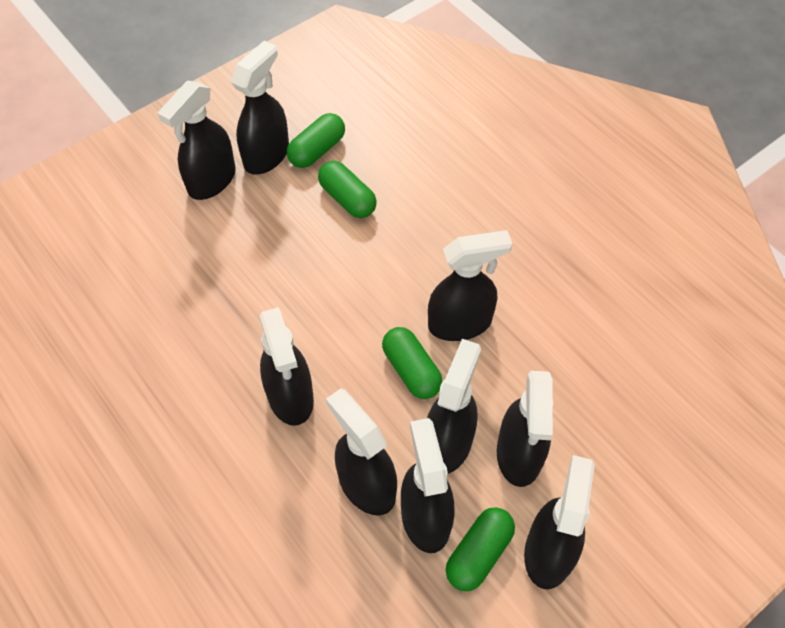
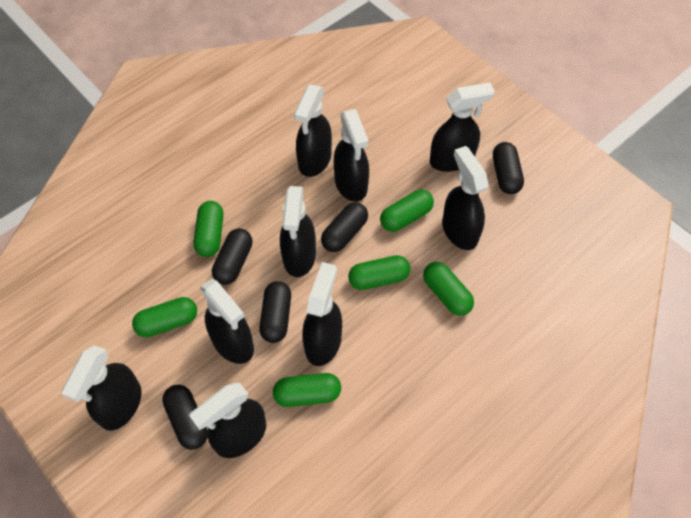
black capsule: 0 -> 5
green capsule: 4 -> 6

